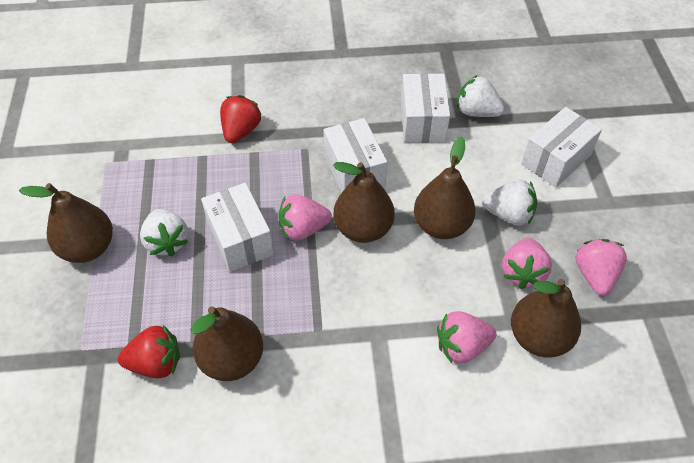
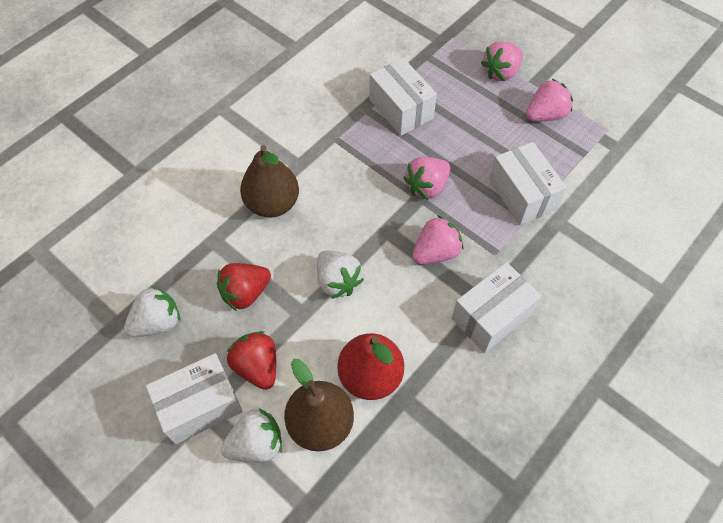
brown pear: 5 -> 2
red pear: 0 -> 1

